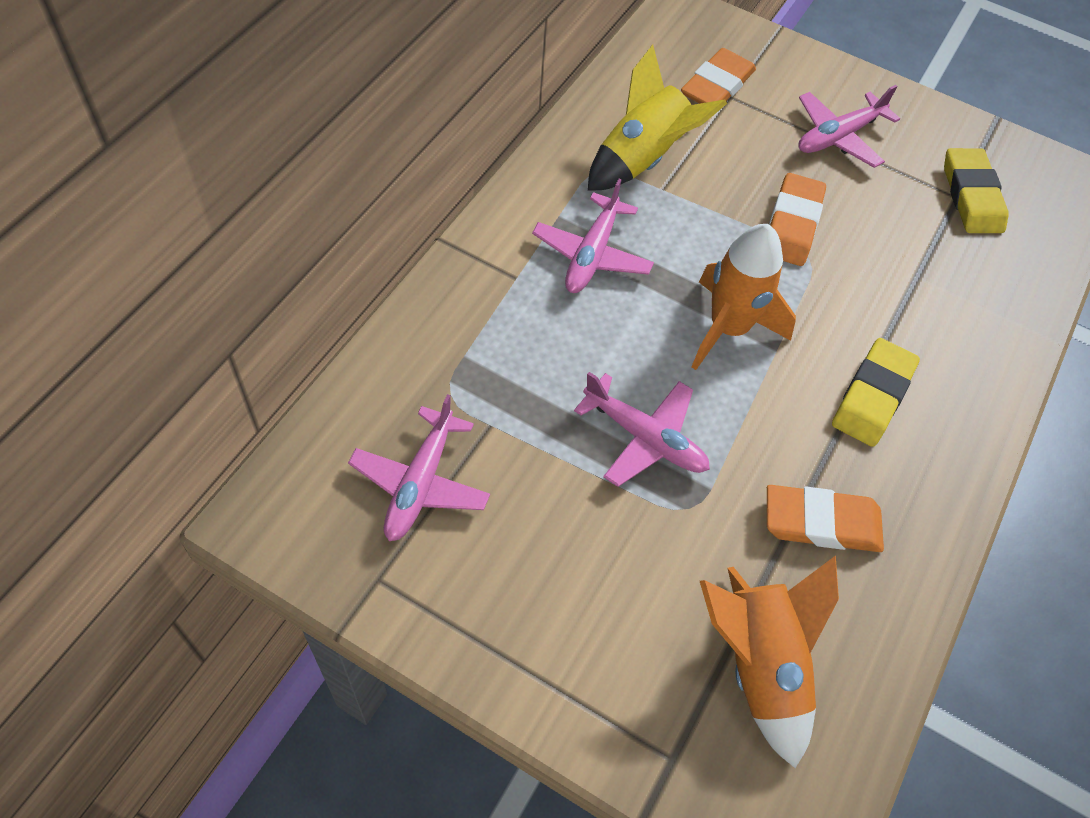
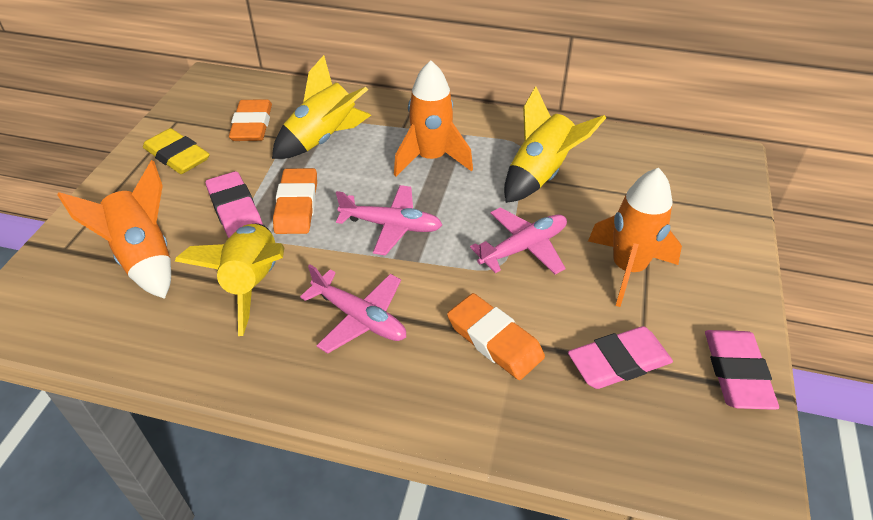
orange rocket: 2 -> 3
pink eraser: 0 -> 3
pink plane: 4 -> 3
yellow eraser: 2 -> 1
yellow rocket: 1 -> 3

